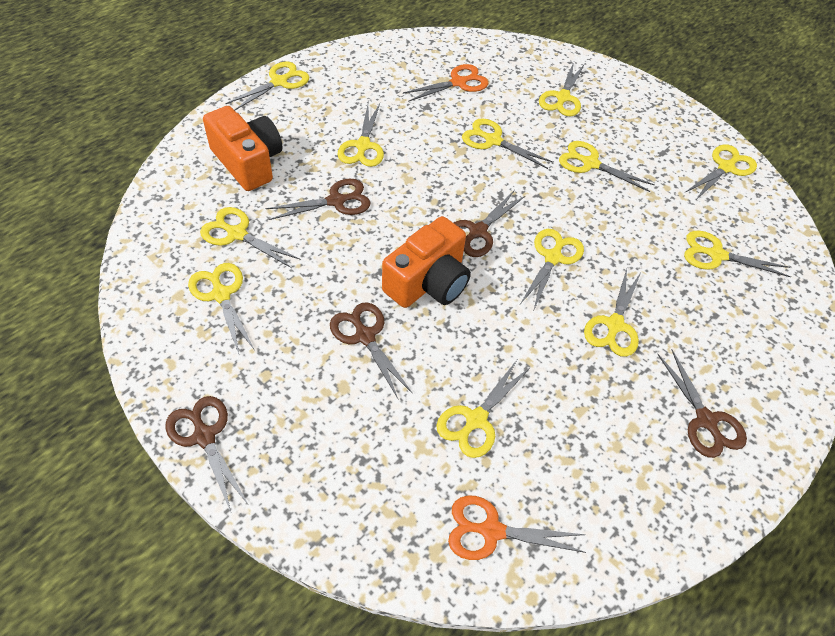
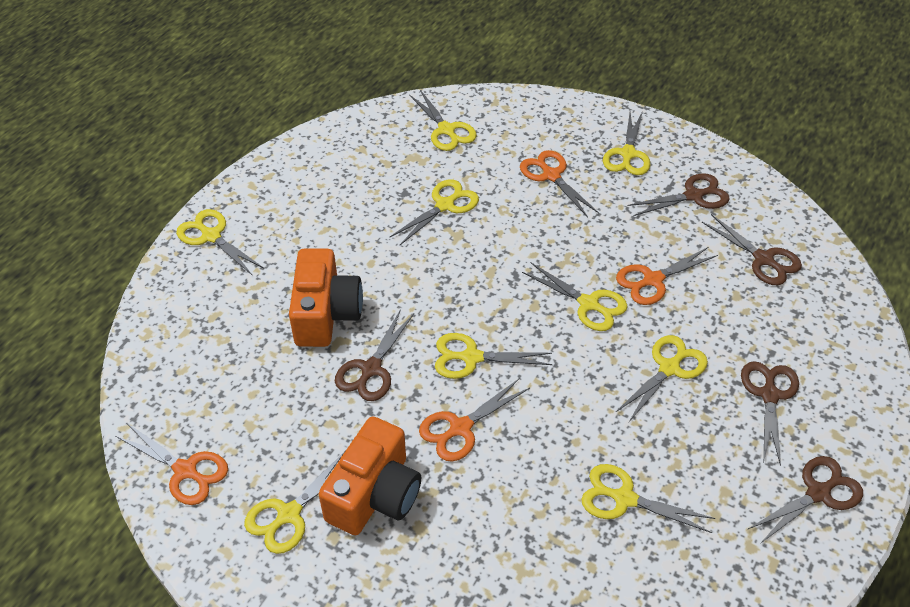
orange scissors: 2 -> 4
yellow scissors: 12 -> 9

